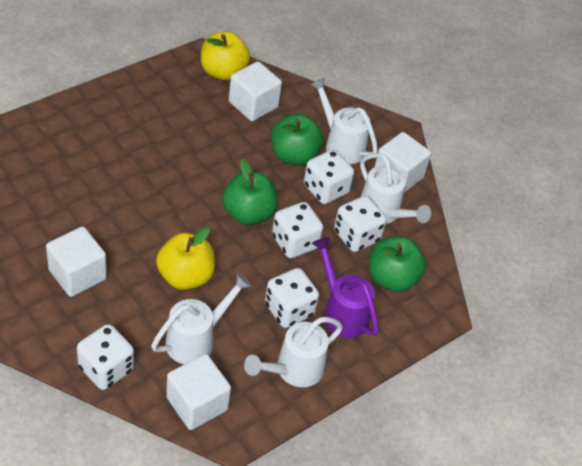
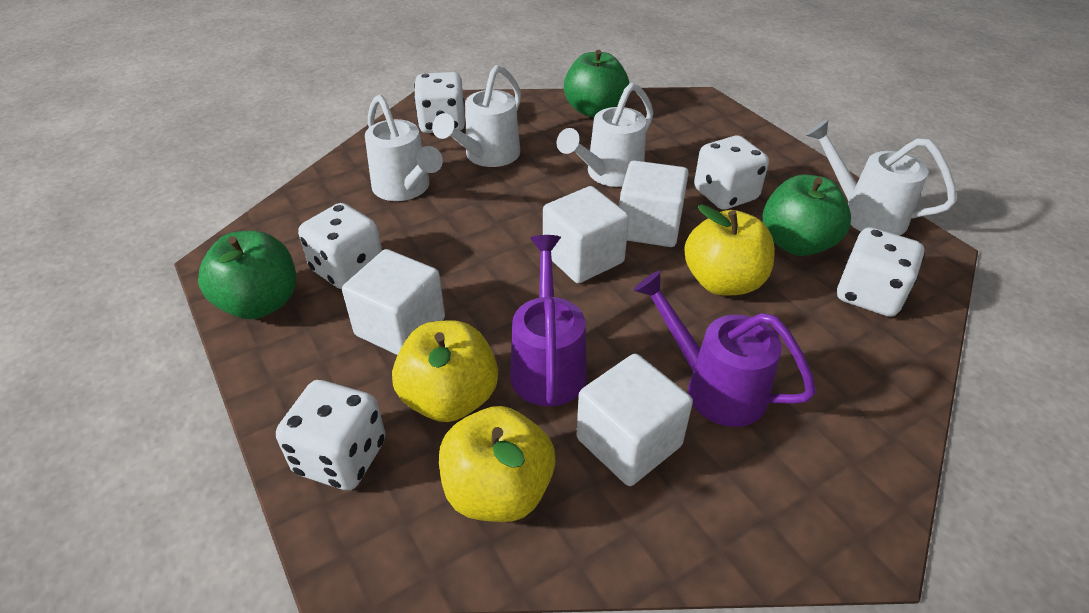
purple watering can: 1 -> 2
yellow apple: 2 -> 3

